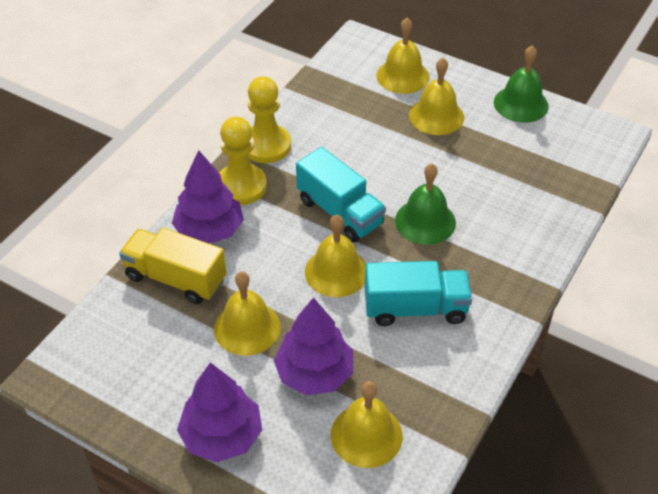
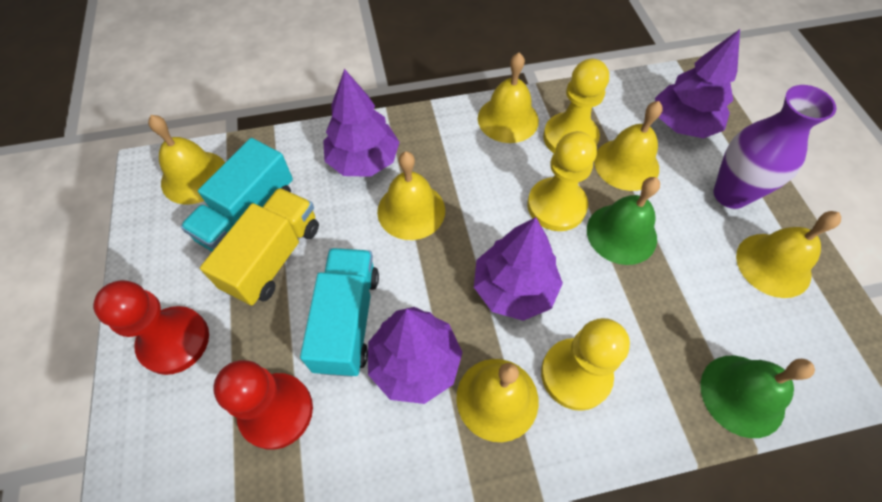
purple tree: 3 -> 4
purple vase: 0 -> 1
red pawn: 0 -> 2
yellow bell: 5 -> 6
yellow pawn: 2 -> 3

